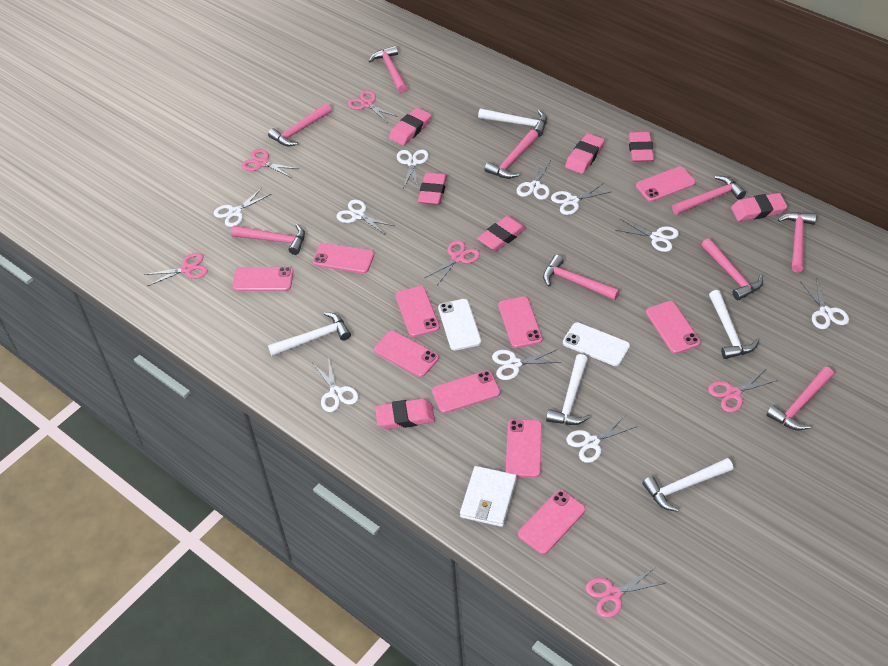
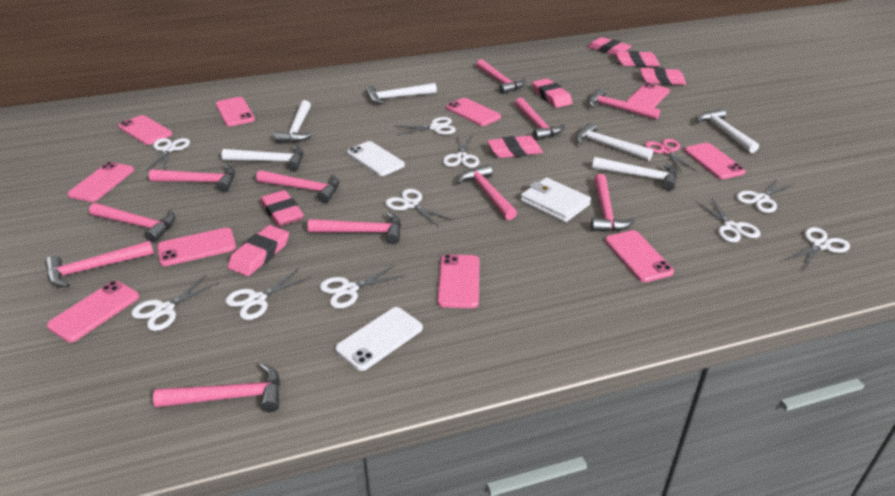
pink hammer: 9 -> 11
pink scissors: 6 -> 1
white hammer: 5 -> 6

